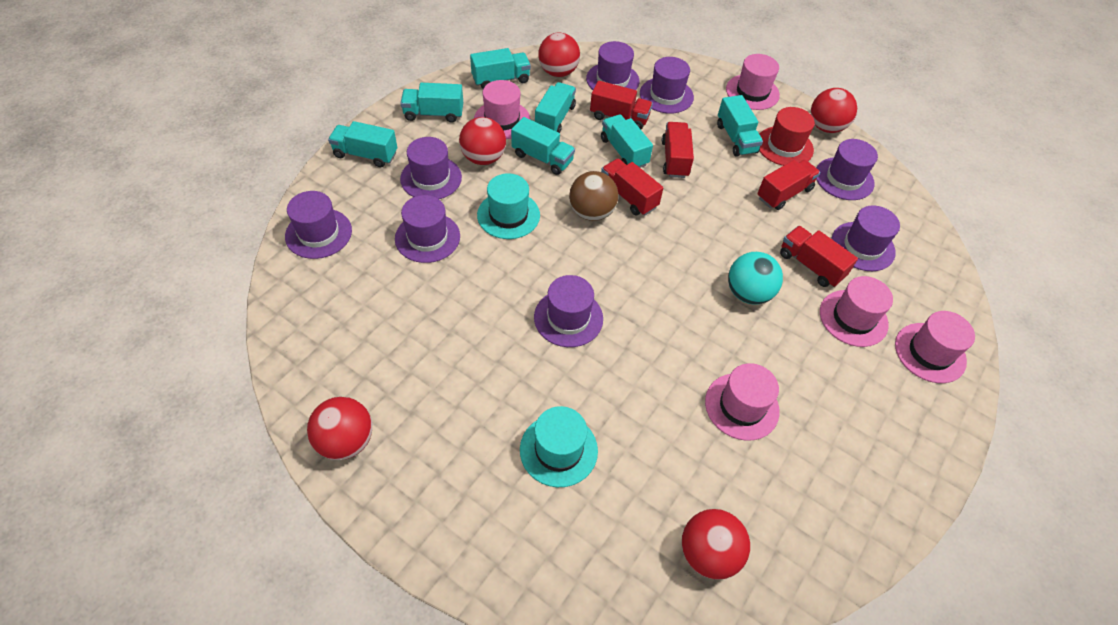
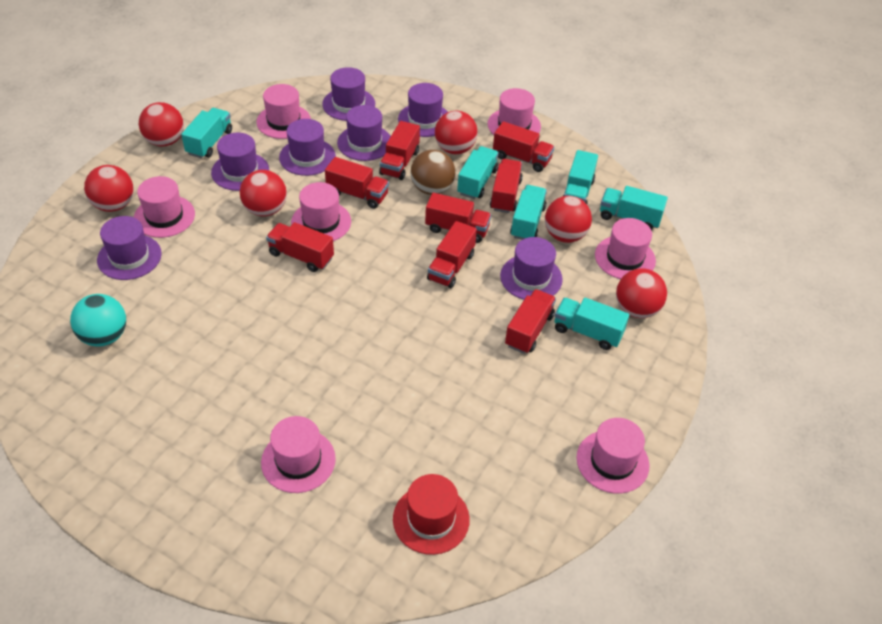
pink hat: 5 -> 7
purple hat: 8 -> 7
red ball: 5 -> 6
red truck: 5 -> 8
turquoise hat: 2 -> 0
turquoise truck: 7 -> 6

